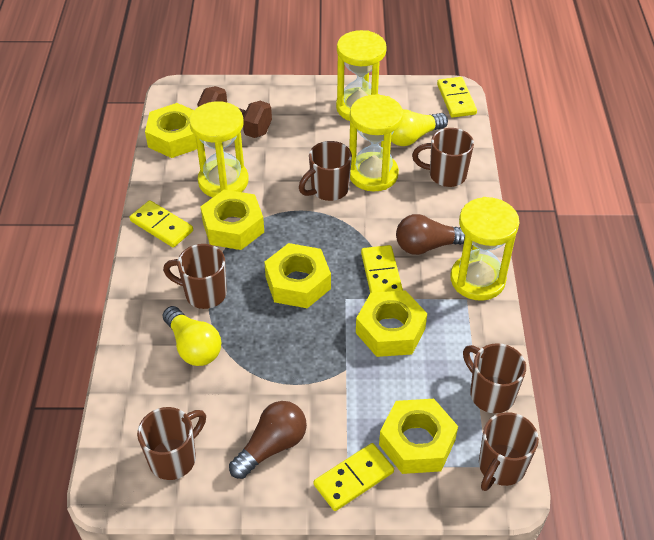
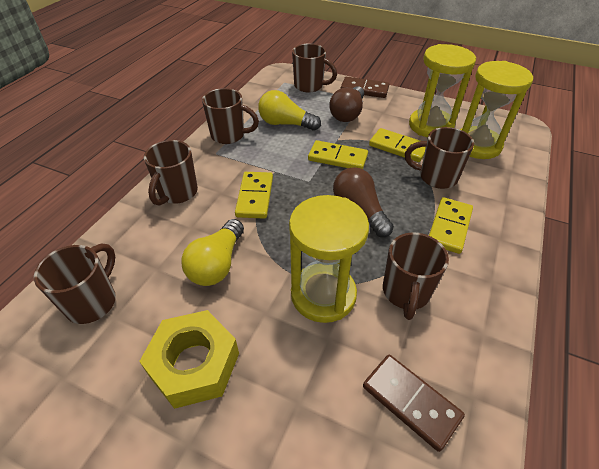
brown domino: 0 -> 2
brown dumbbell: 1 -> 0
yellow hourglass: 4 -> 3
yellow nut: 5 -> 1

